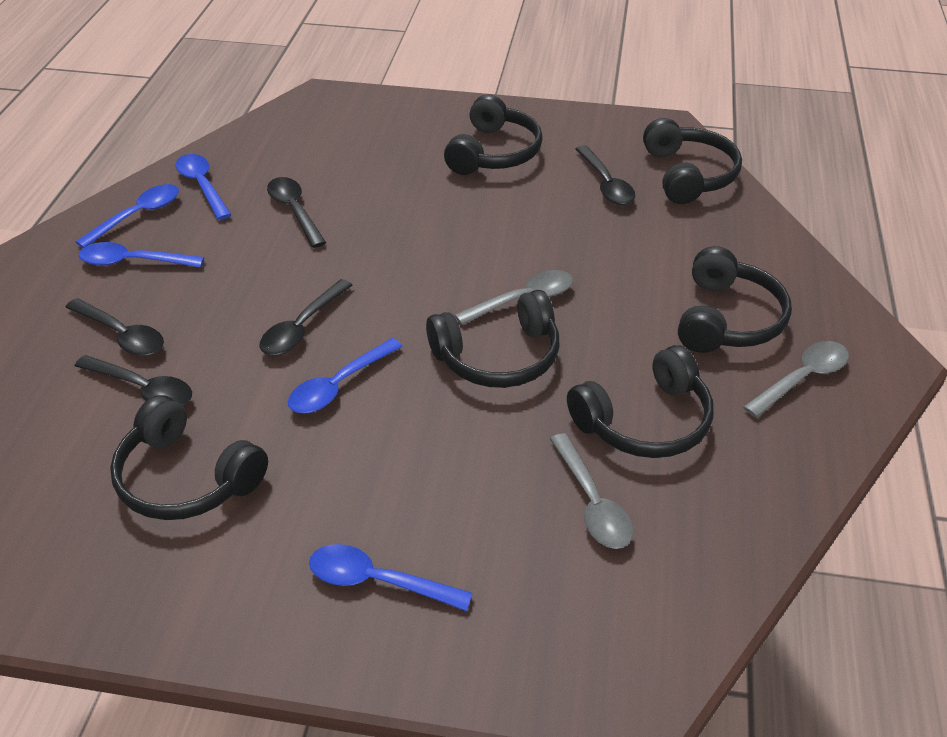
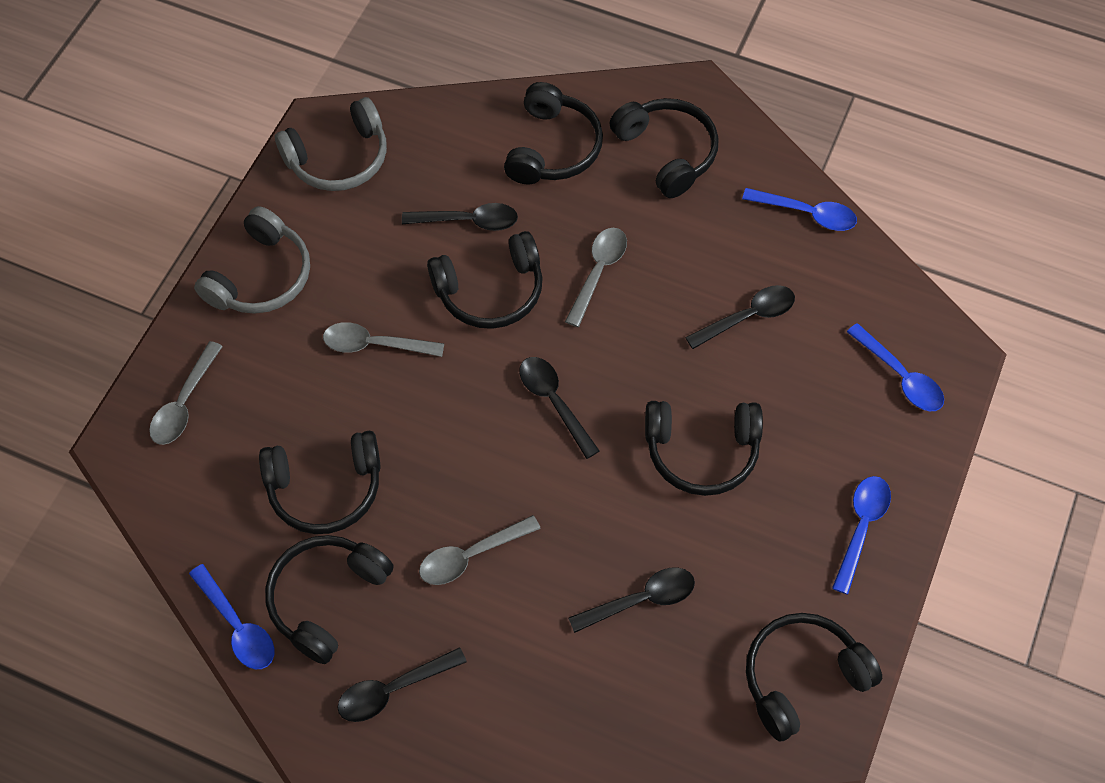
black headphones: 6 -> 7
blue spoon: 5 -> 4
grey headphones: 0 -> 2
grey spoon: 3 -> 4

